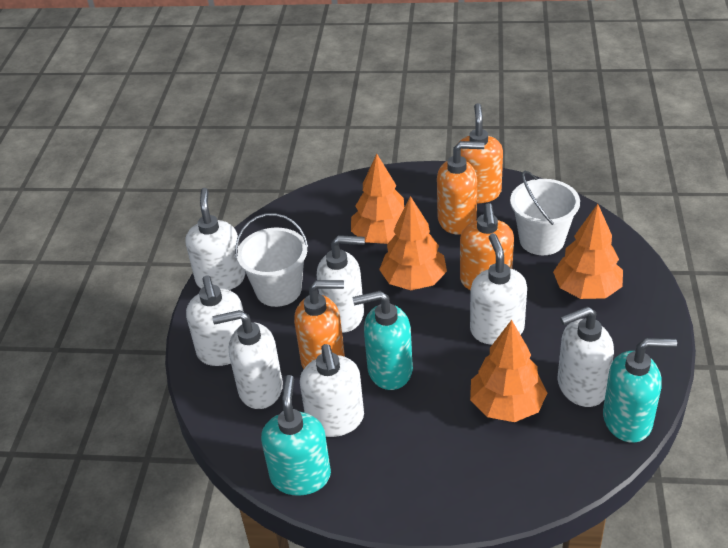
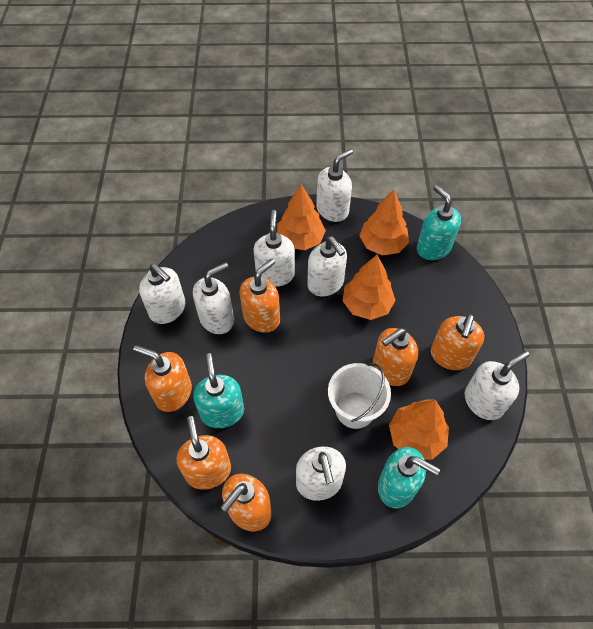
orange soap dispenser: 4 -> 6
white bucket: 2 -> 1

